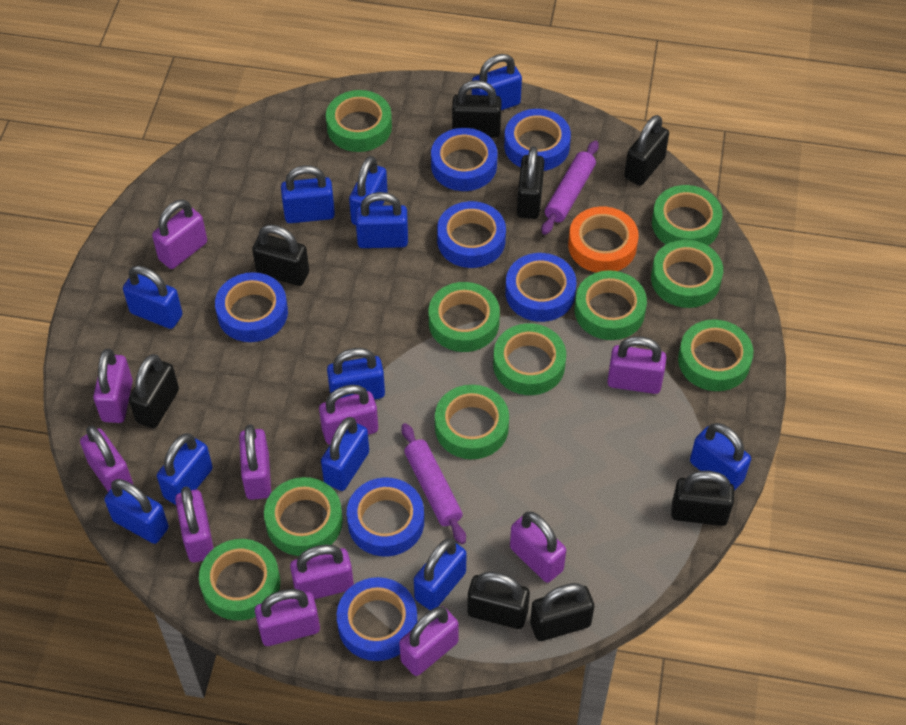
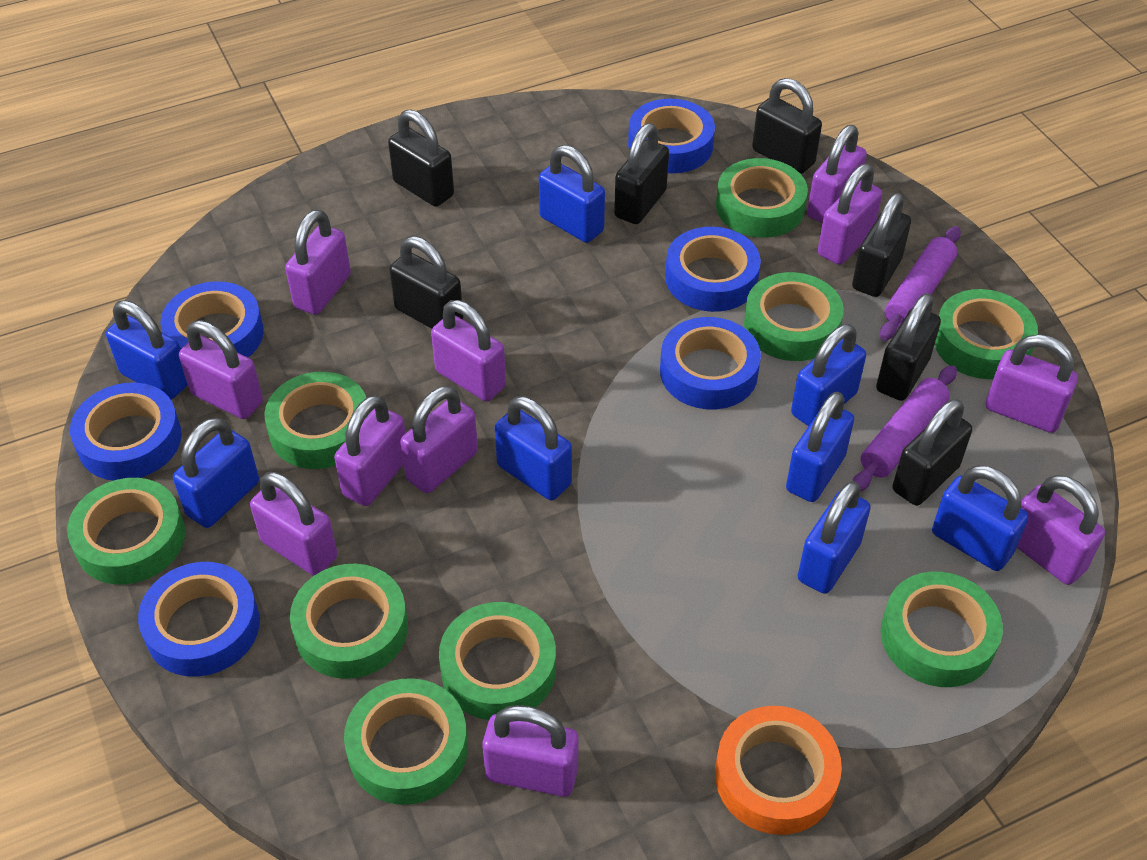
black padlock: 8 -> 7
blue padlock: 11 -> 8
blue tape: 7 -> 6
green tape: 10 -> 9

